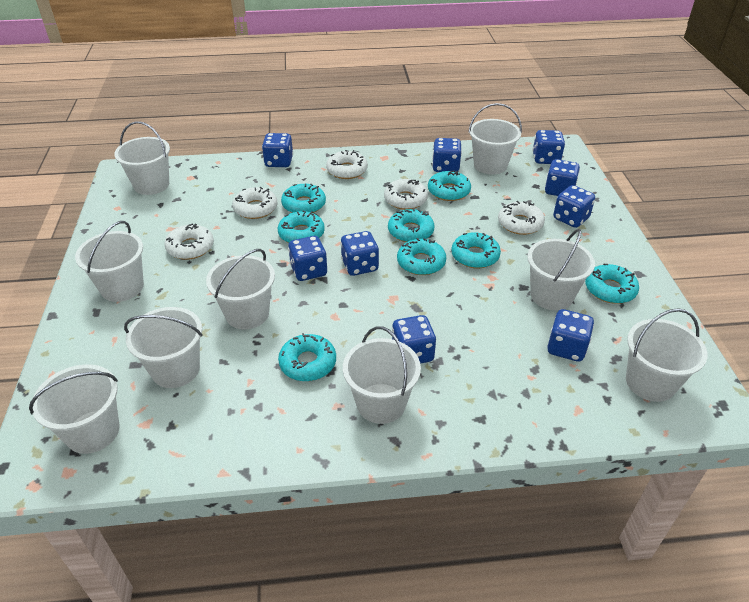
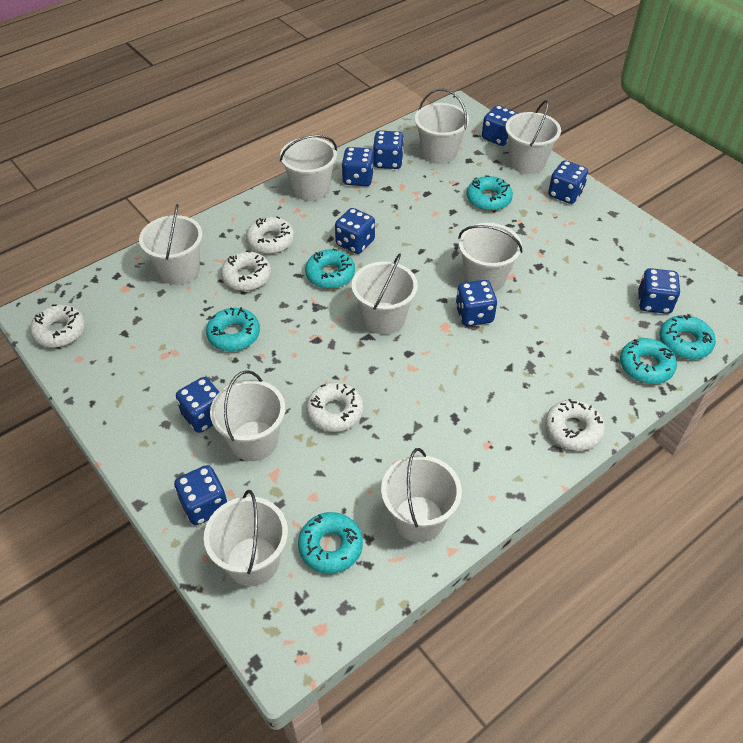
turquoise donut: 8 -> 6

